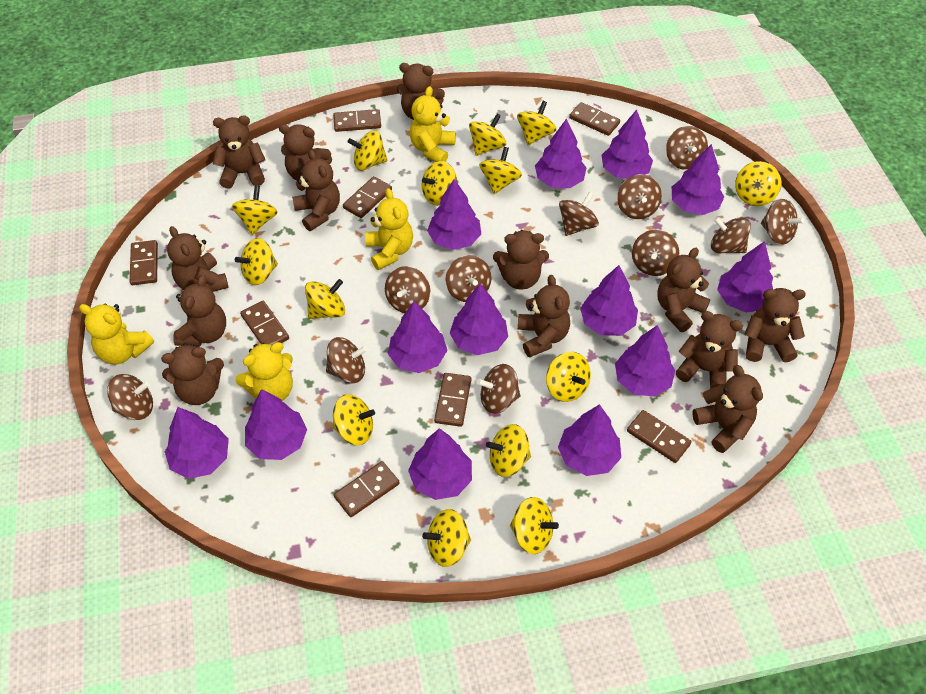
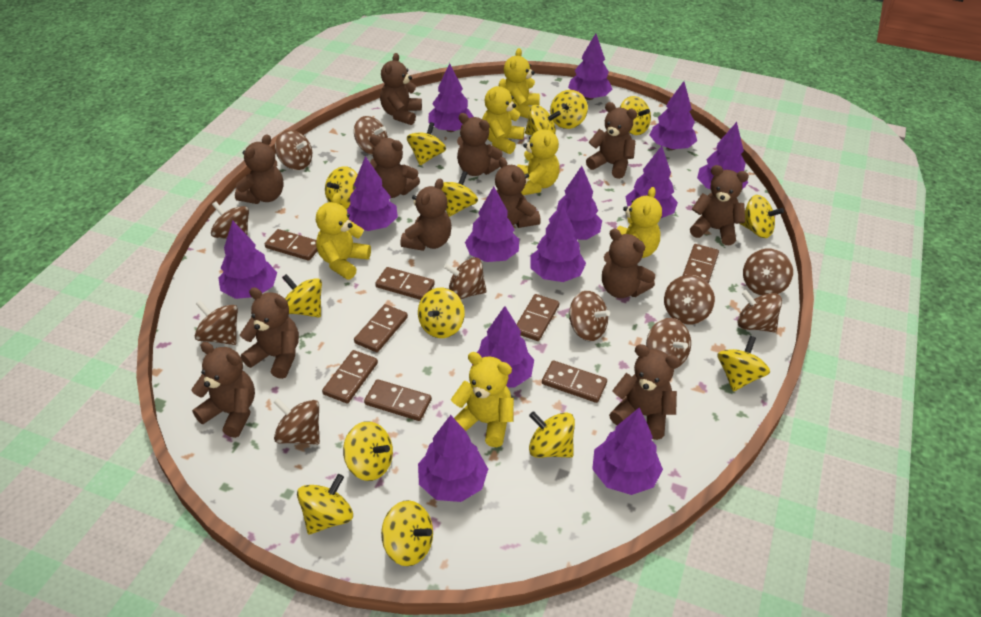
brown teddy bear: 13 -> 12
yellow teddy bear: 4 -> 6

